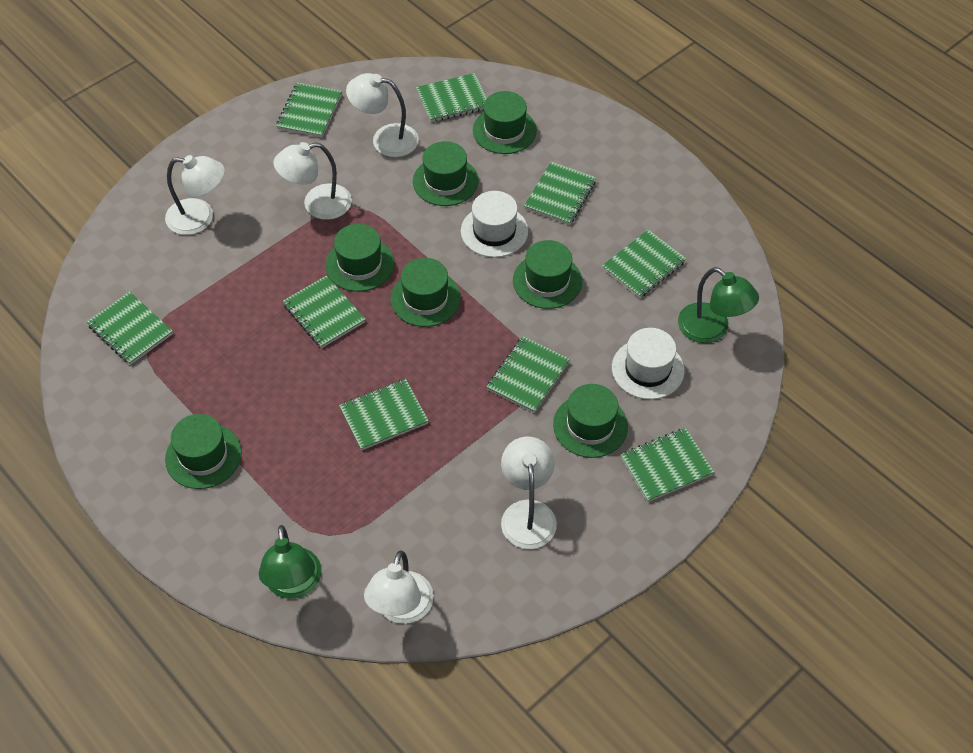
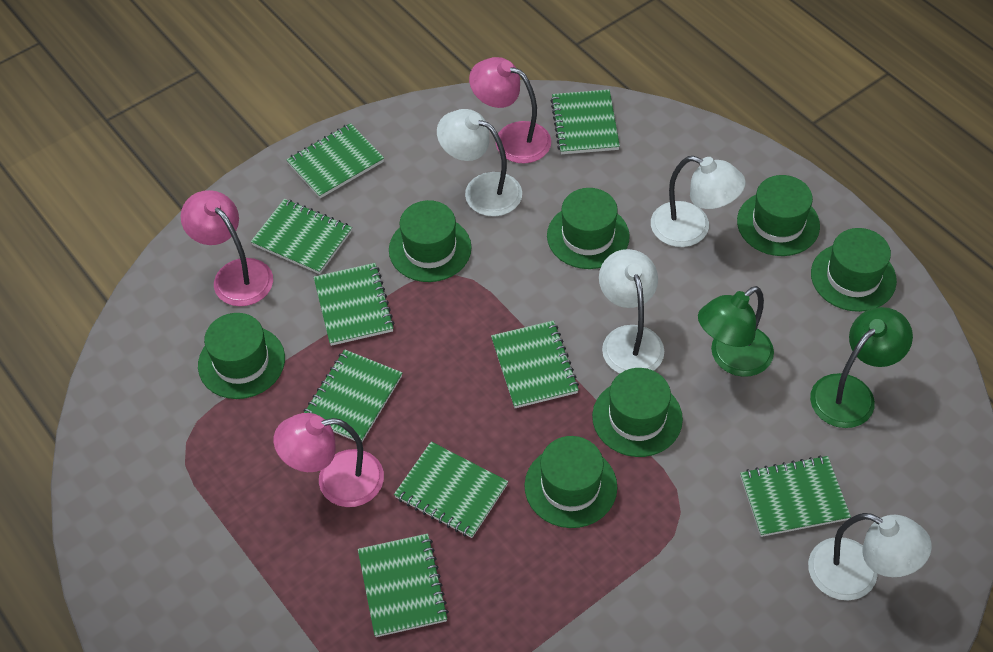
pink lamp: 0 -> 3
white hat: 2 -> 0
white lamp: 5 -> 4

